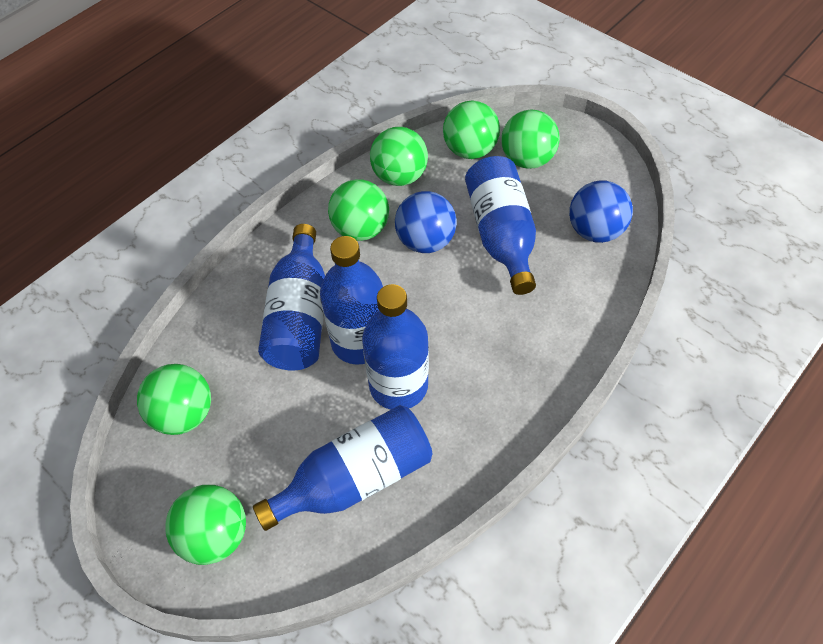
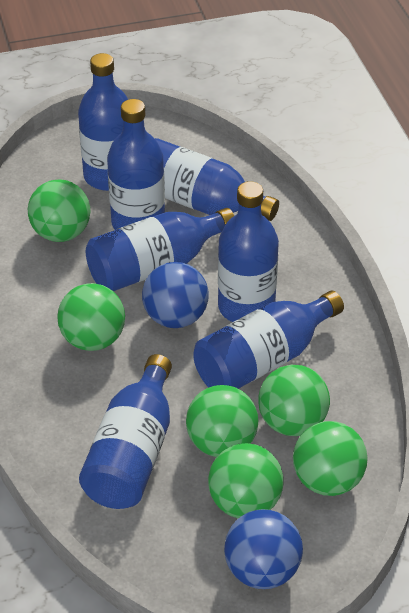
blue bottle: 5 -> 7

